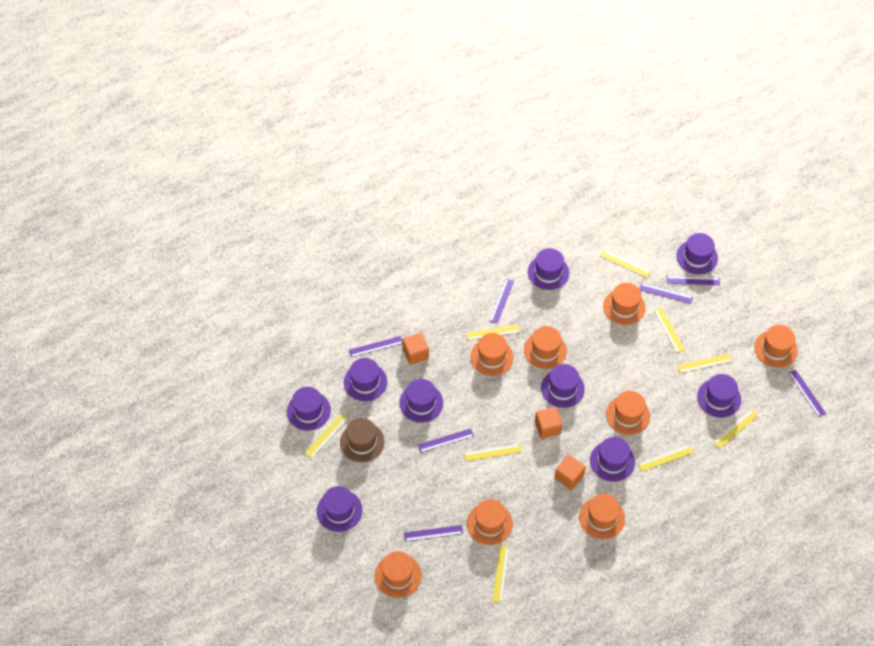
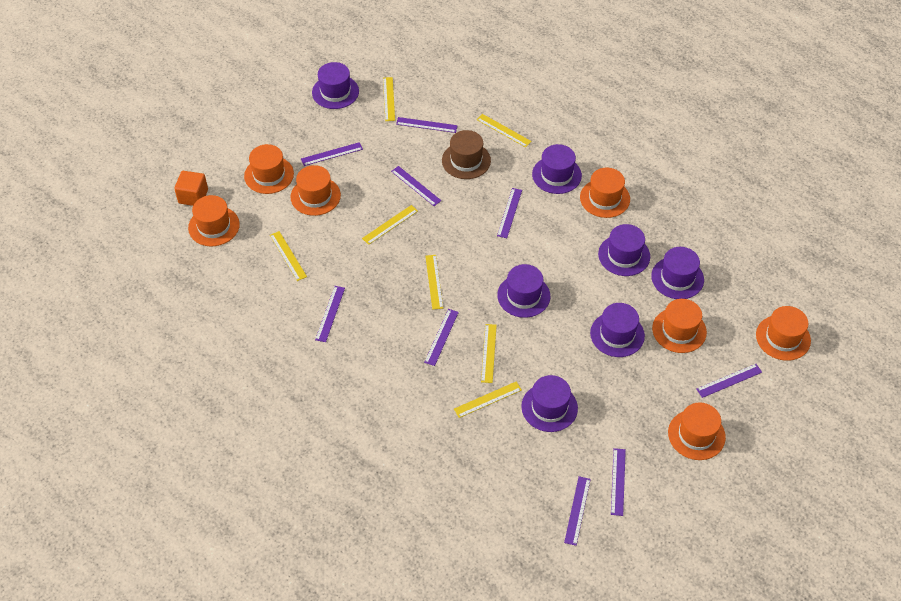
orange cube: 3 -> 1
orange hat: 8 -> 7
purple hat: 9 -> 7
purple ruler: 7 -> 9
yellow ruler: 9 -> 7

